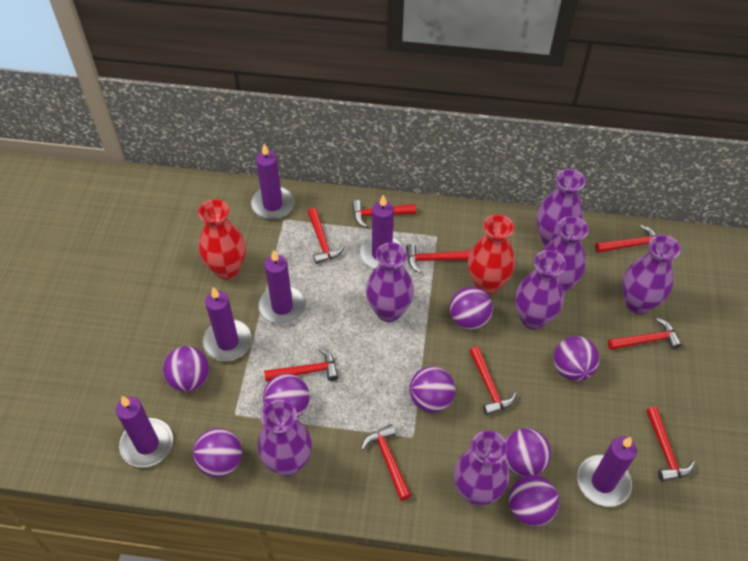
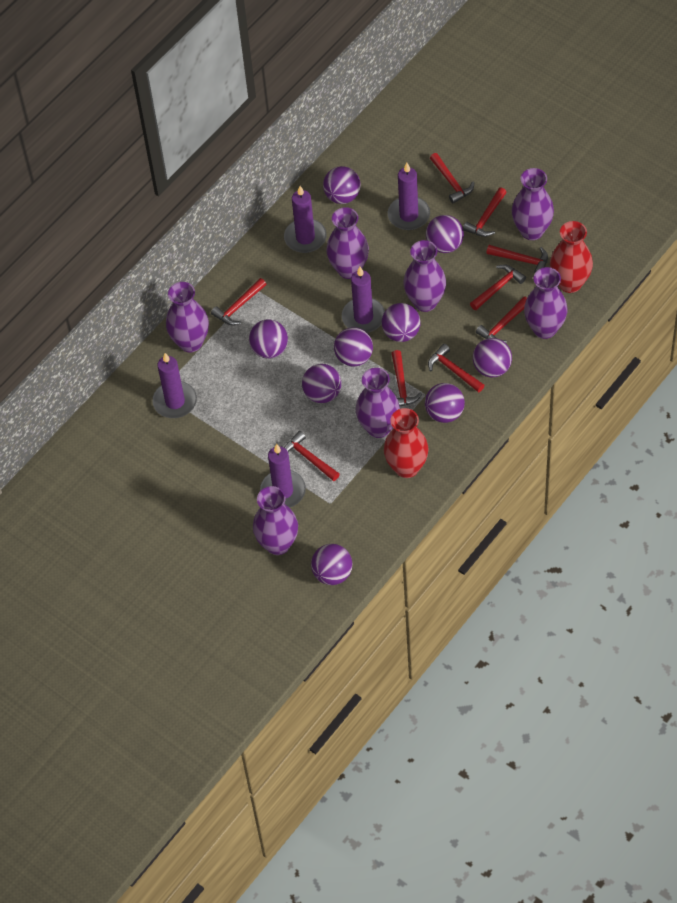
purple ball: 8 -> 9
purple candle: 6 -> 5

